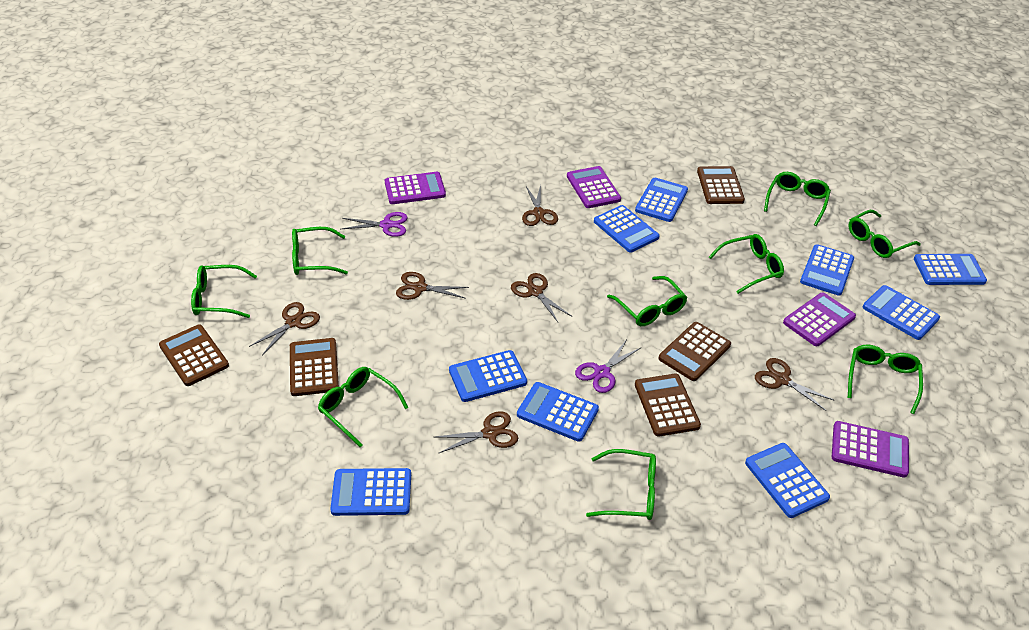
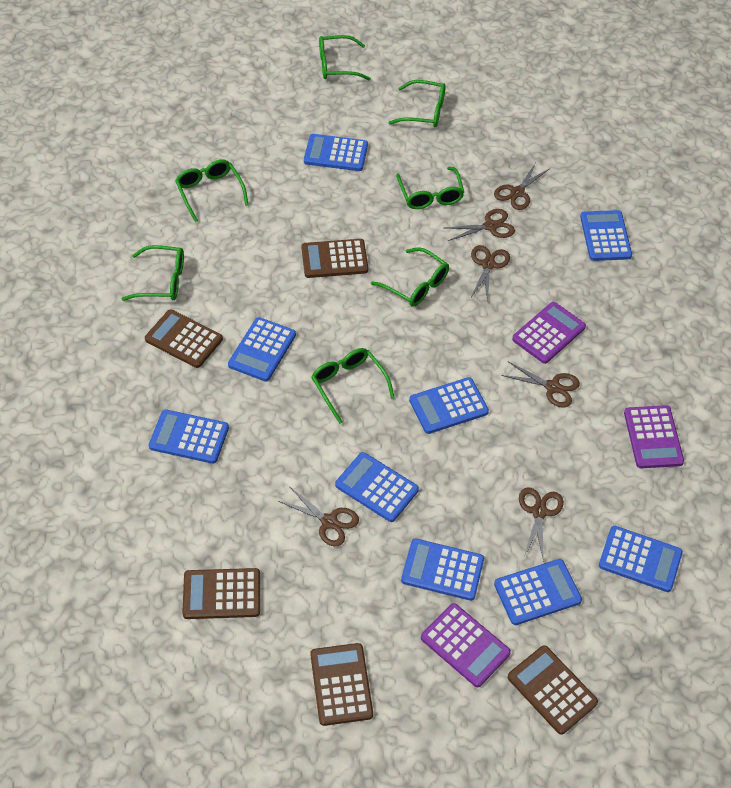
green glasses: 9 -> 7
purple calculator: 4 -> 3
purple scissors: 2 -> 0

